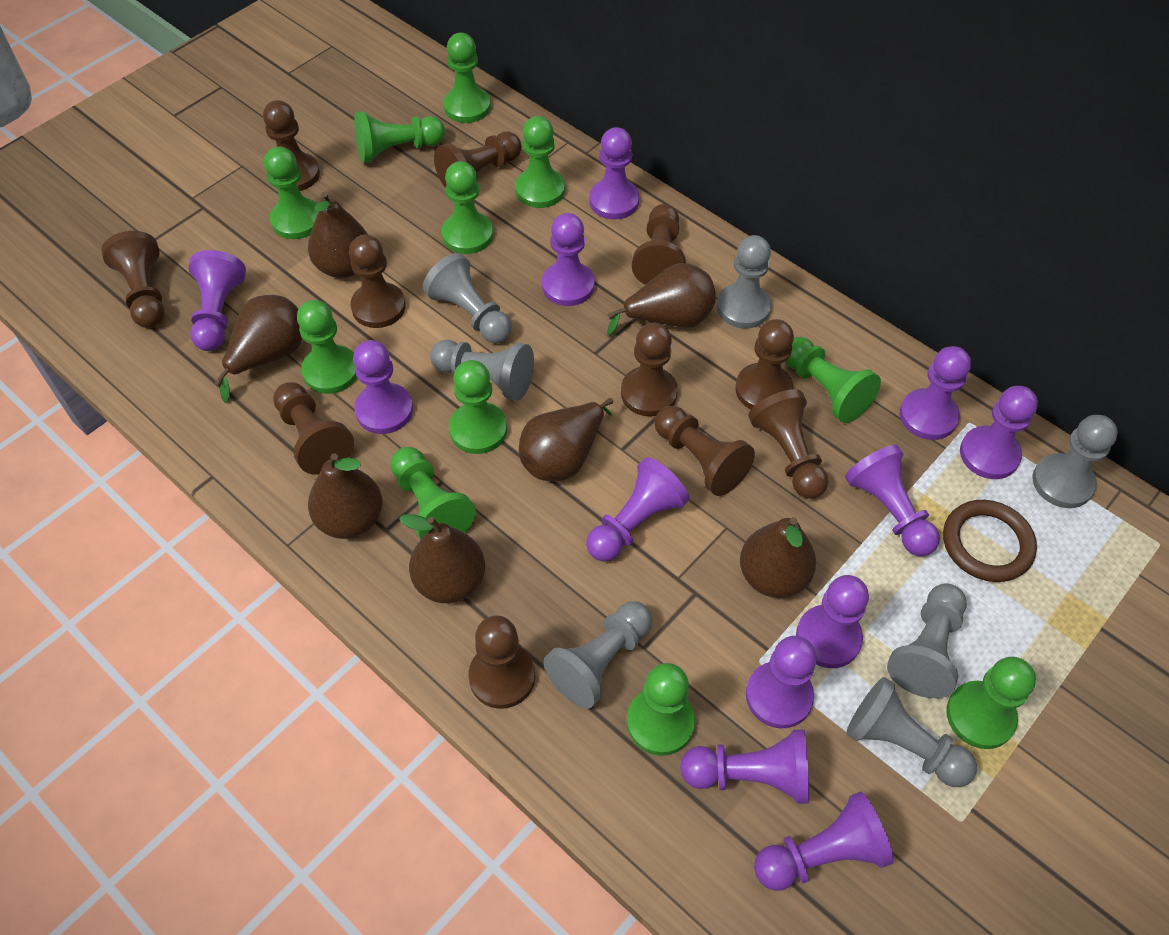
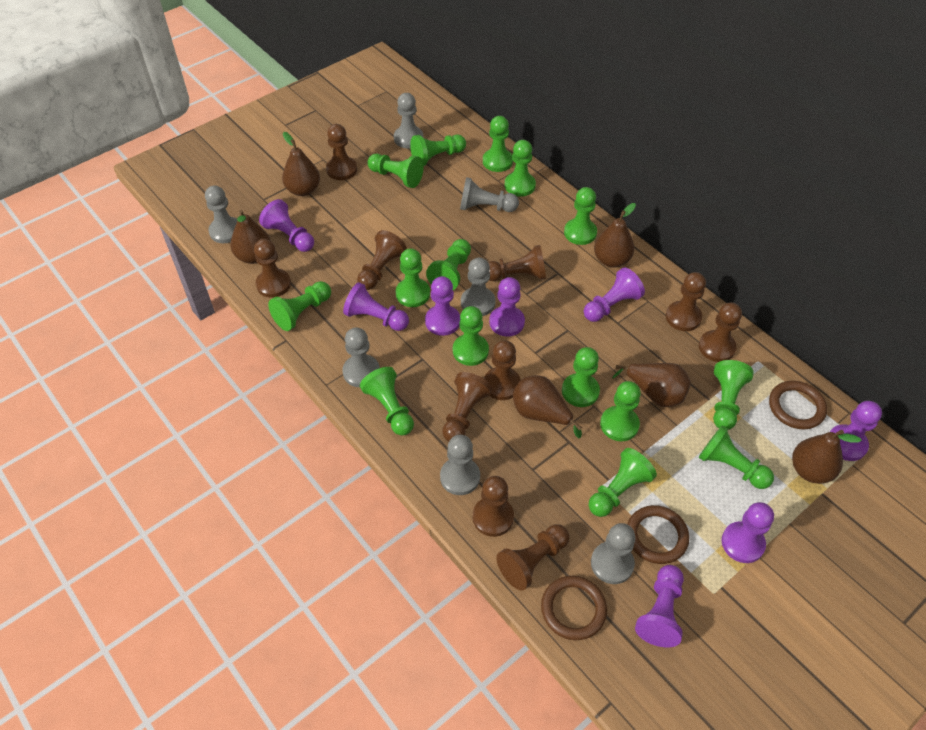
brown pawn: 11 -> 10
brown pear: 7 -> 6
brown ring: 1 -> 3
green pawn: 11 -> 15
purple pawn: 12 -> 8

